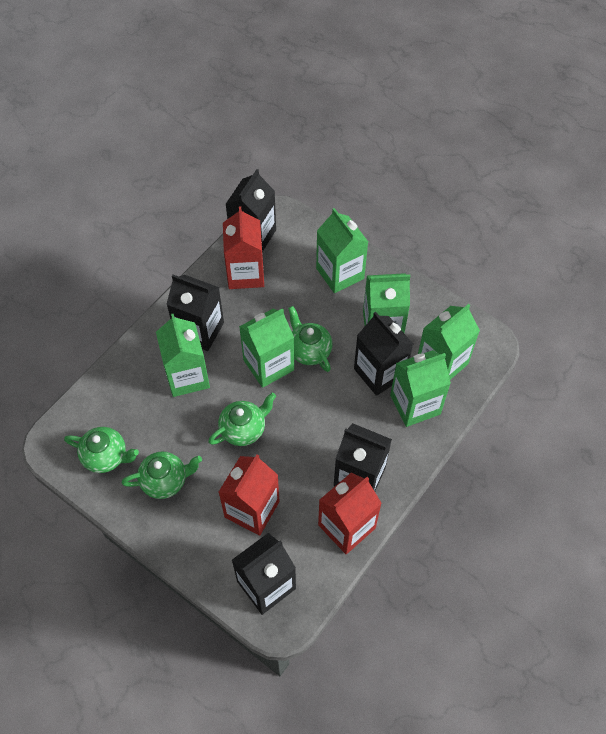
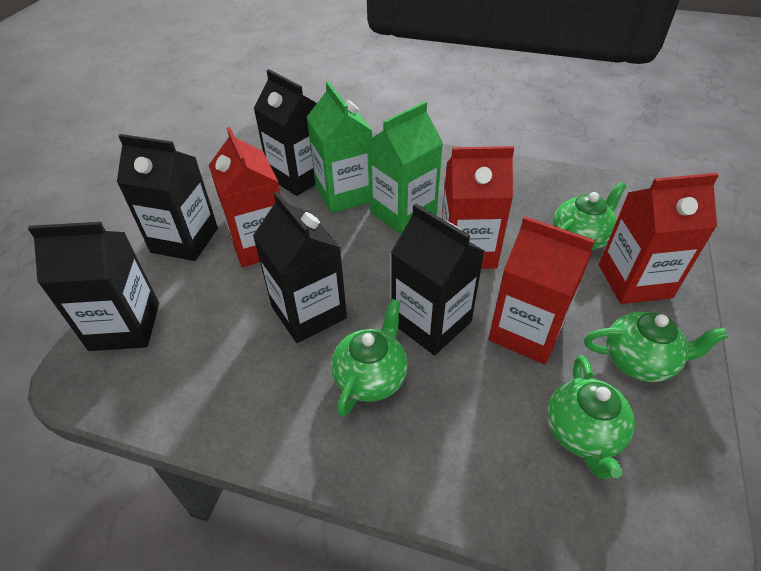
green carton: 6 -> 2
red carton: 3 -> 4

